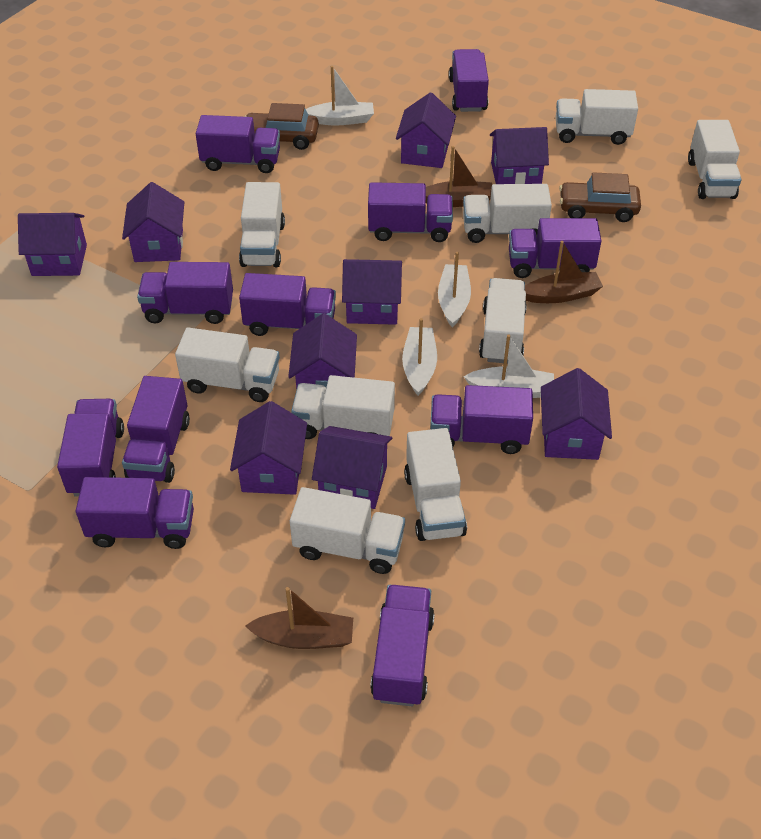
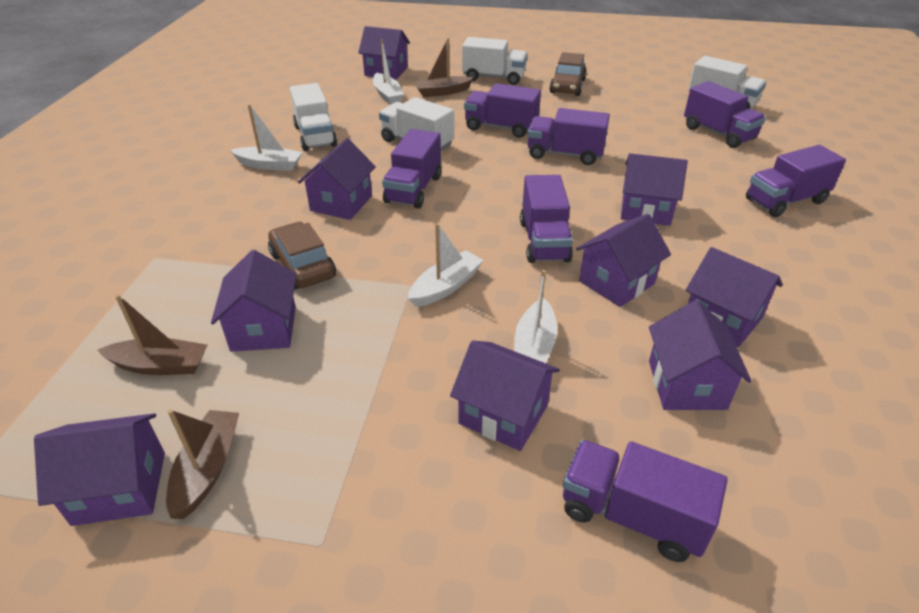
purple truck: 11 -> 7
white truck: 9 -> 4

